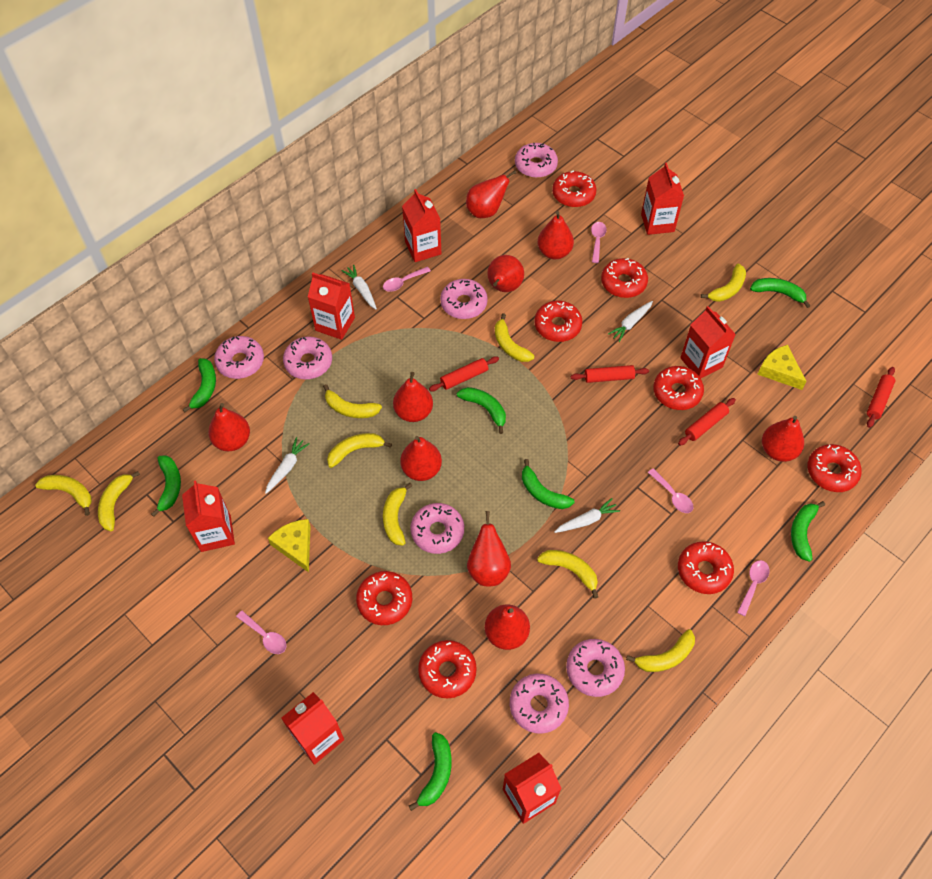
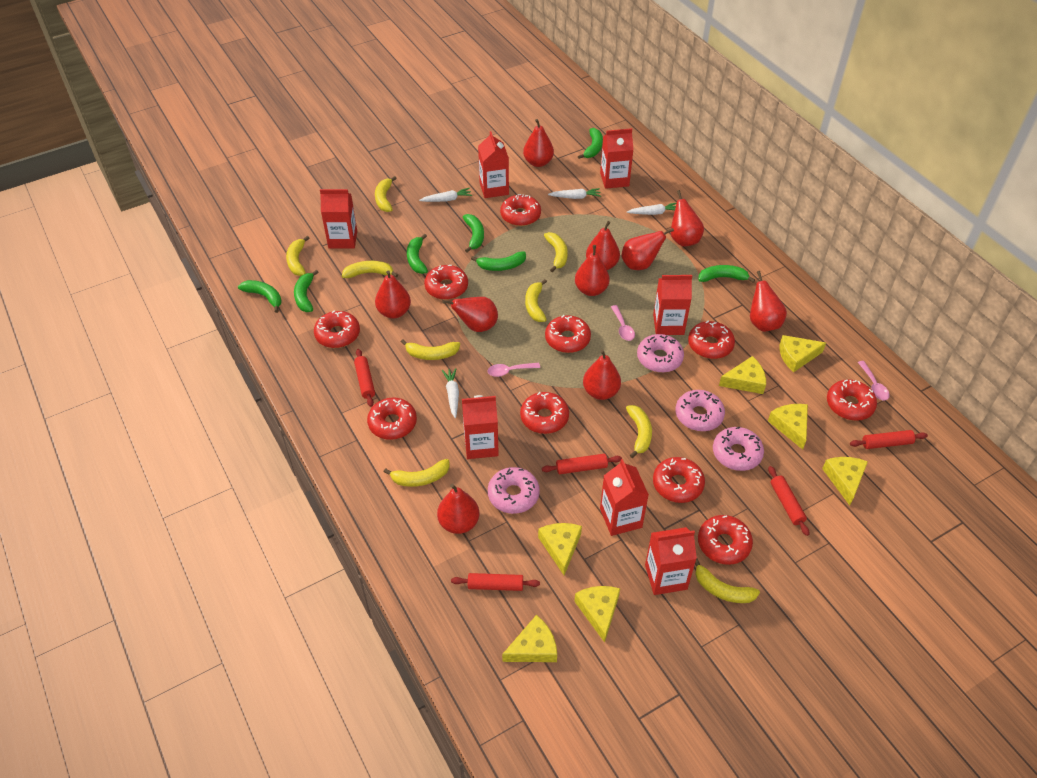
pink donut: 7 -> 4
pink spoon: 5 -> 3
red donut: 8 -> 10
red pear: 9 -> 10
red rolling pin: 4 -> 5
yellow cheese: 2 -> 7

